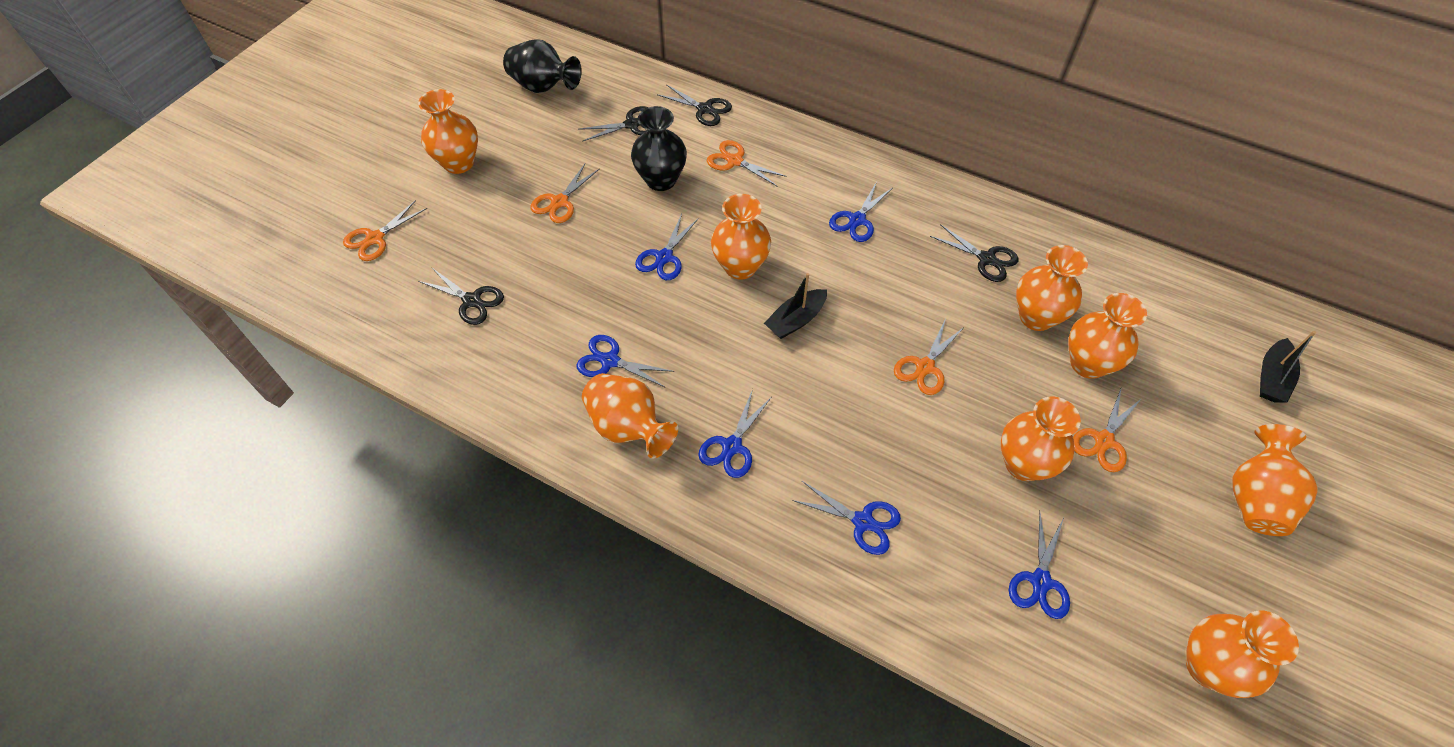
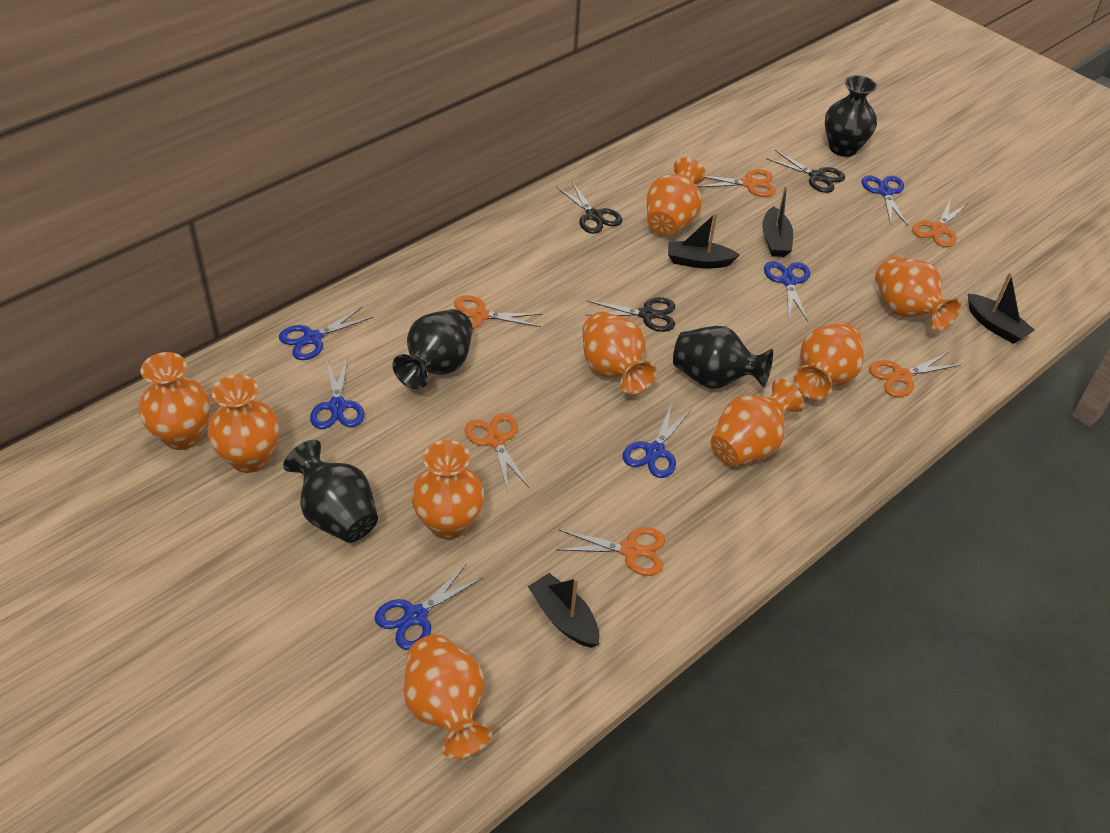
black boat: 2 -> 4
black scissors: 4 -> 3
black vase: 2 -> 4
orange scissors: 5 -> 6
orange vase: 8 -> 9

